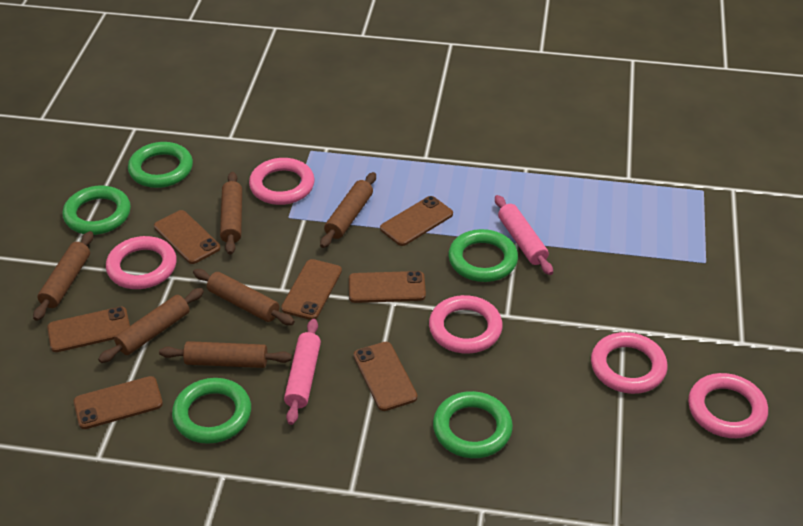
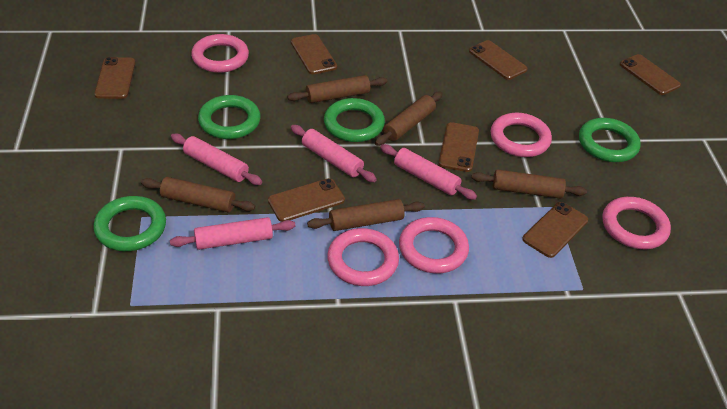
brown rolling pin: 6 -> 5
green ring: 5 -> 4
pink rolling pin: 2 -> 4

